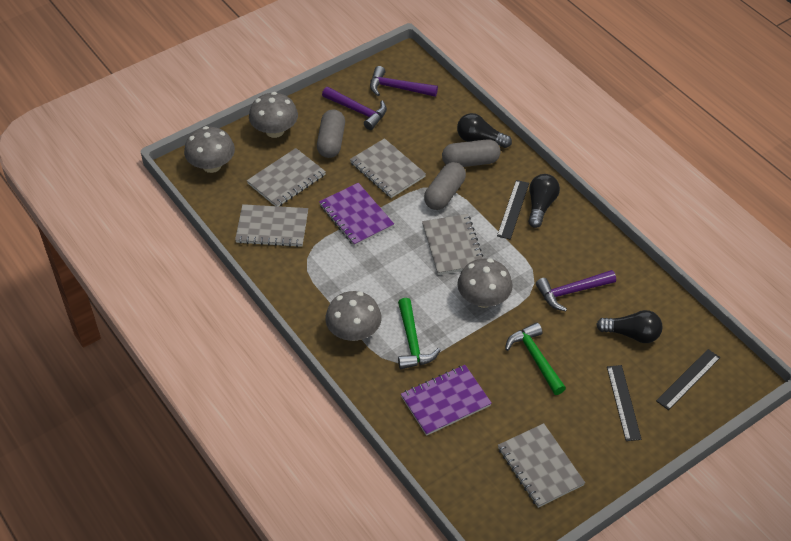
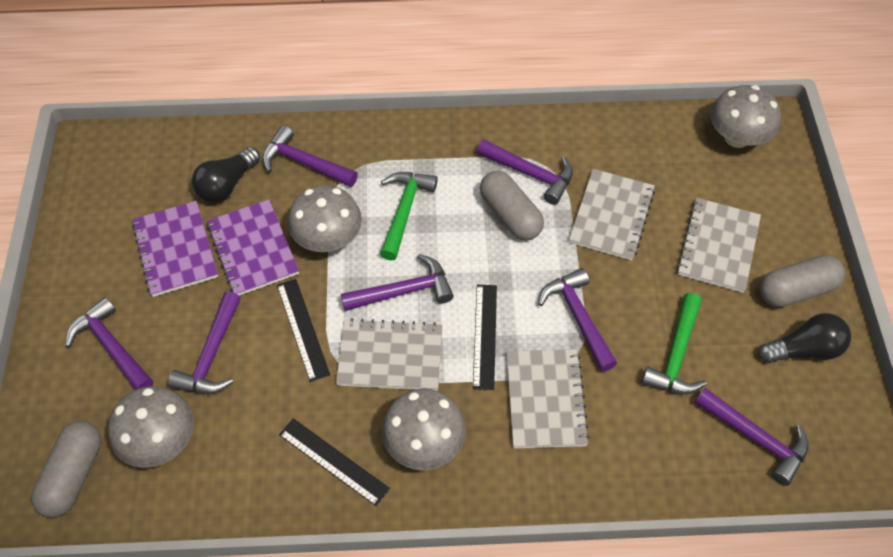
black light bulb: 3 -> 2
grey notebook: 5 -> 4
purple hammer: 3 -> 7

